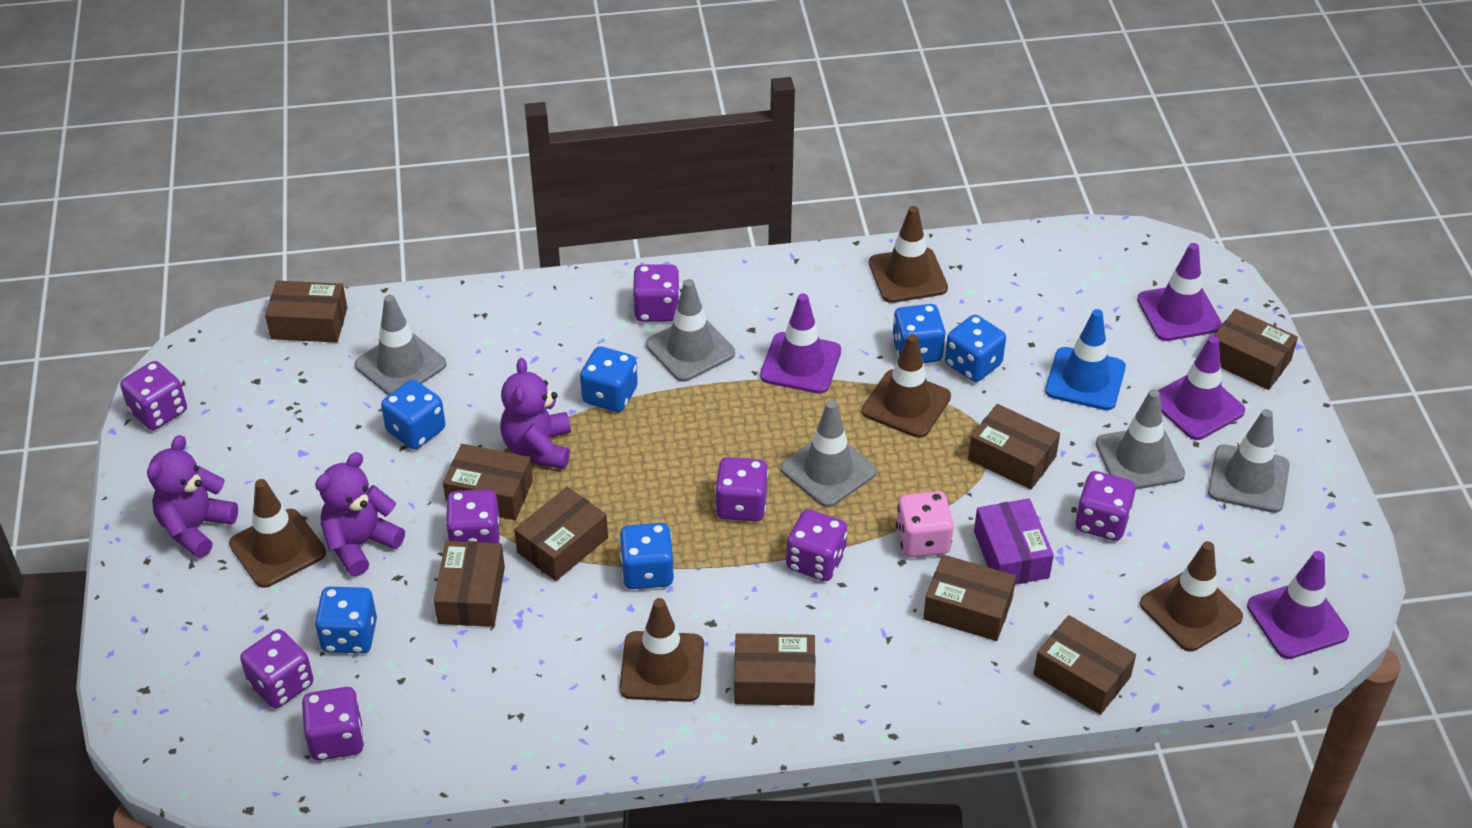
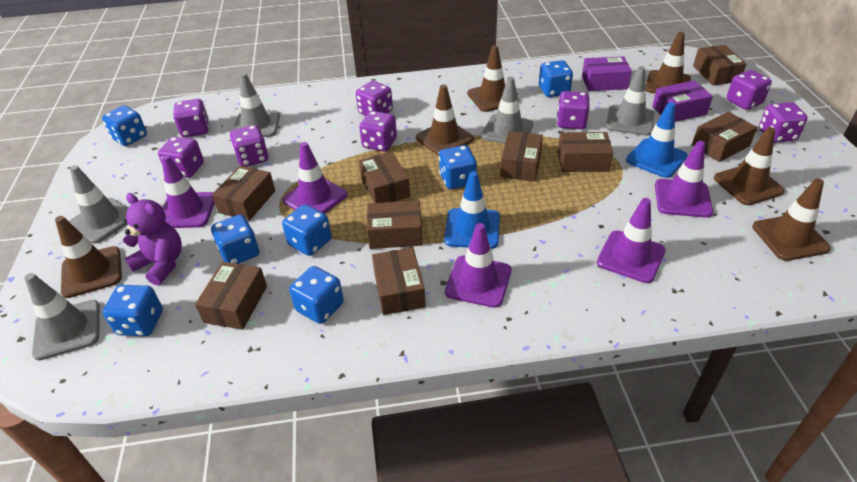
blue dice: 6 -> 7
blue traffic cone: 1 -> 2
brown traffic cone: 5 -> 6
pink dice: 1 -> 0
purple box: 1 -> 2
purple teddy bear: 3 -> 1
purple traffic cone: 4 -> 5

